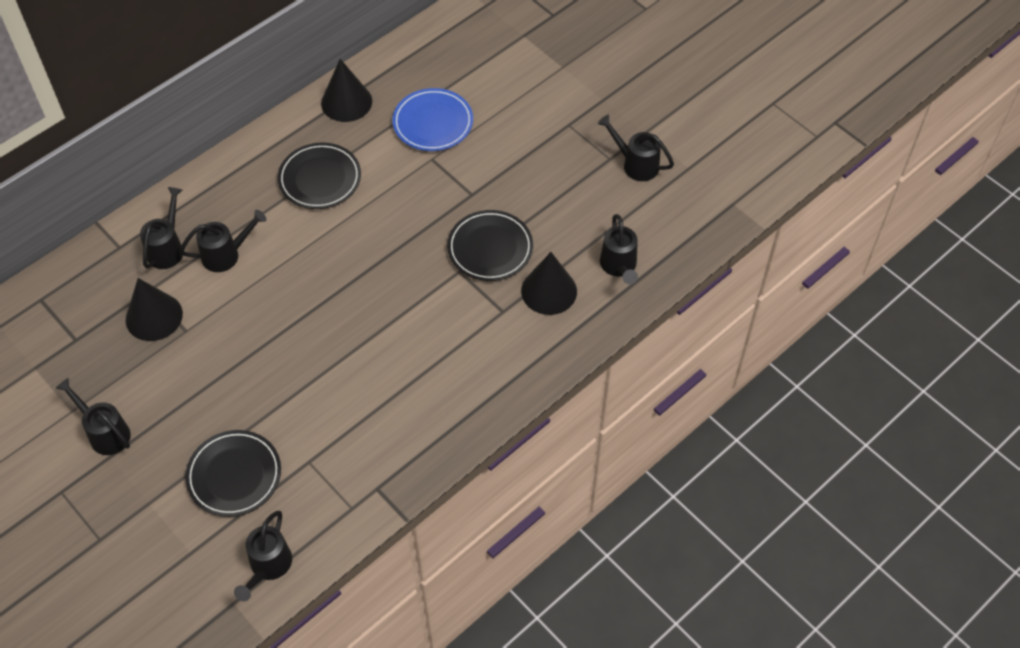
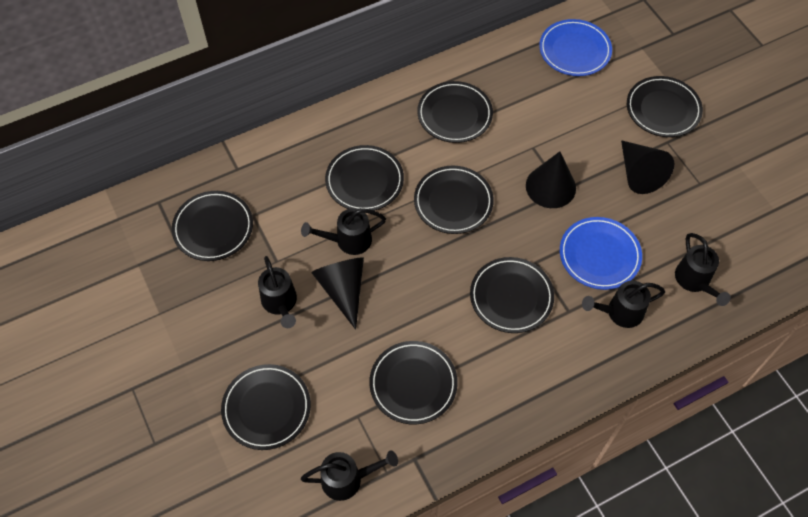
black plate: 3 -> 8
black watering can: 6 -> 5
blue plate: 1 -> 2

